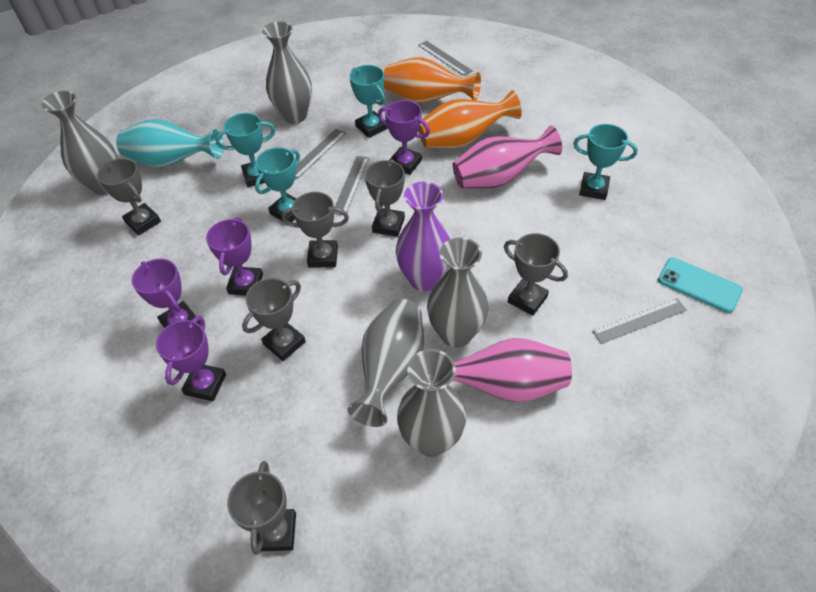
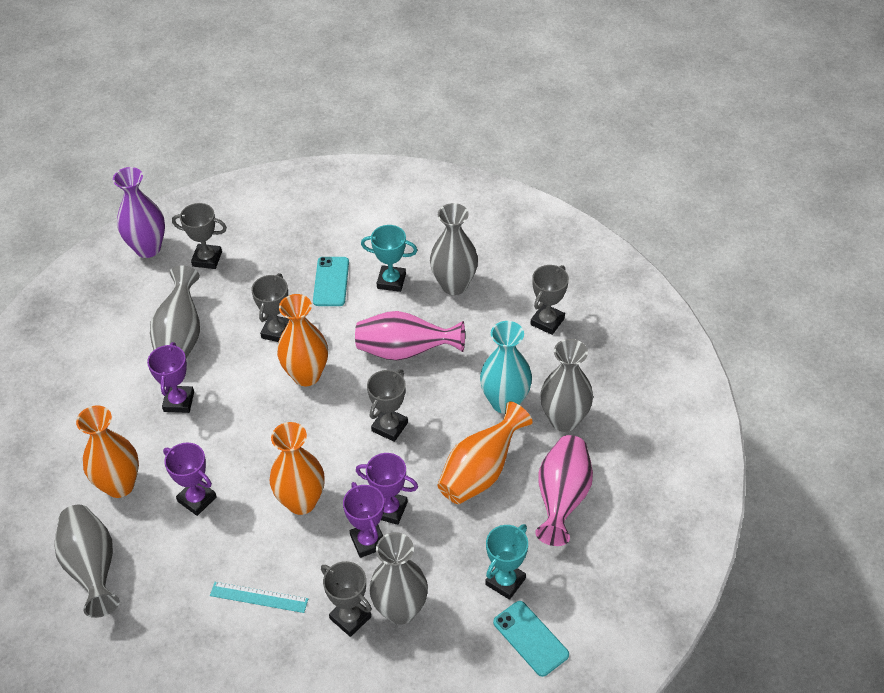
grey ruler: 4 -> 0
grey trophy: 6 -> 5
orange vase: 2 -> 4
turquoise phone: 1 -> 2
turquoise ruler: 0 -> 1
turquoise trophy: 4 -> 2

